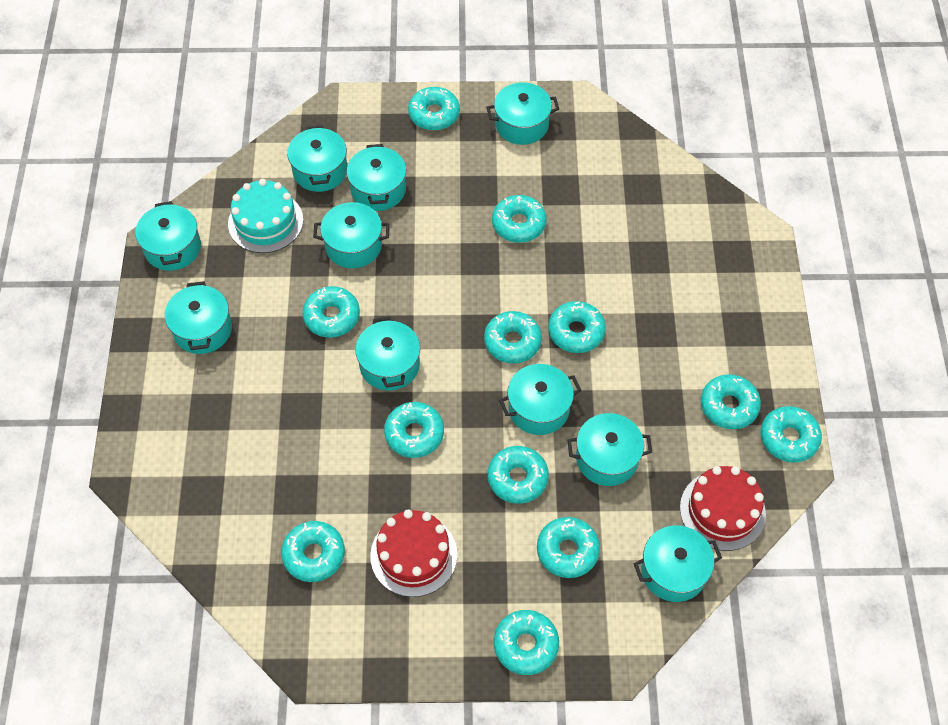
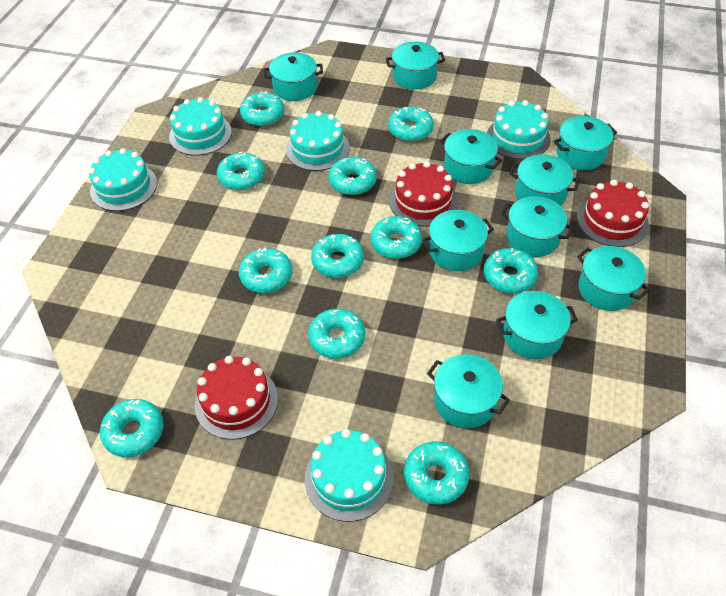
red cake: 2 -> 3
turquoise cake: 1 -> 5
turquoise donut: 12 -> 11

